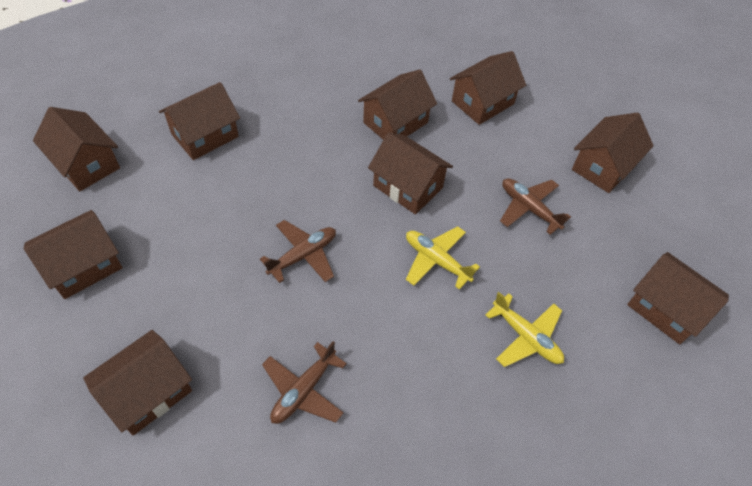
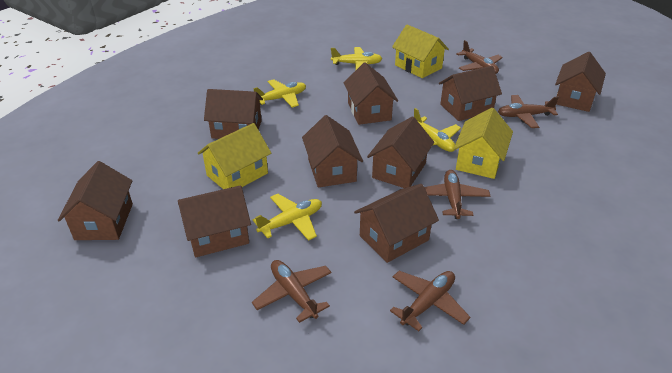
brown plane: 3 -> 5
yellow house: 0 -> 3
yellow plane: 2 -> 4

